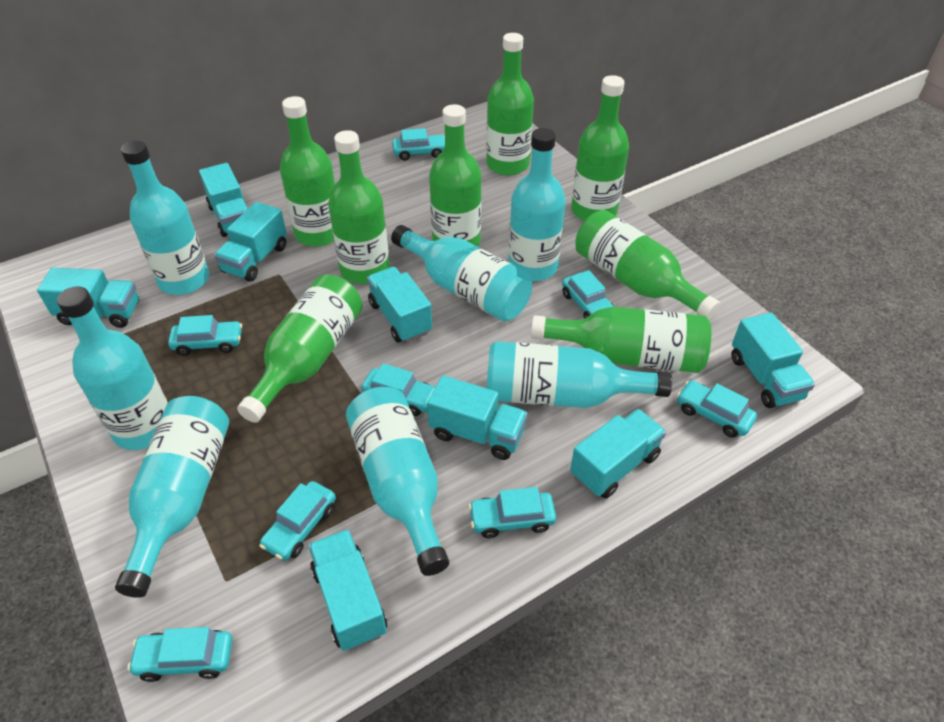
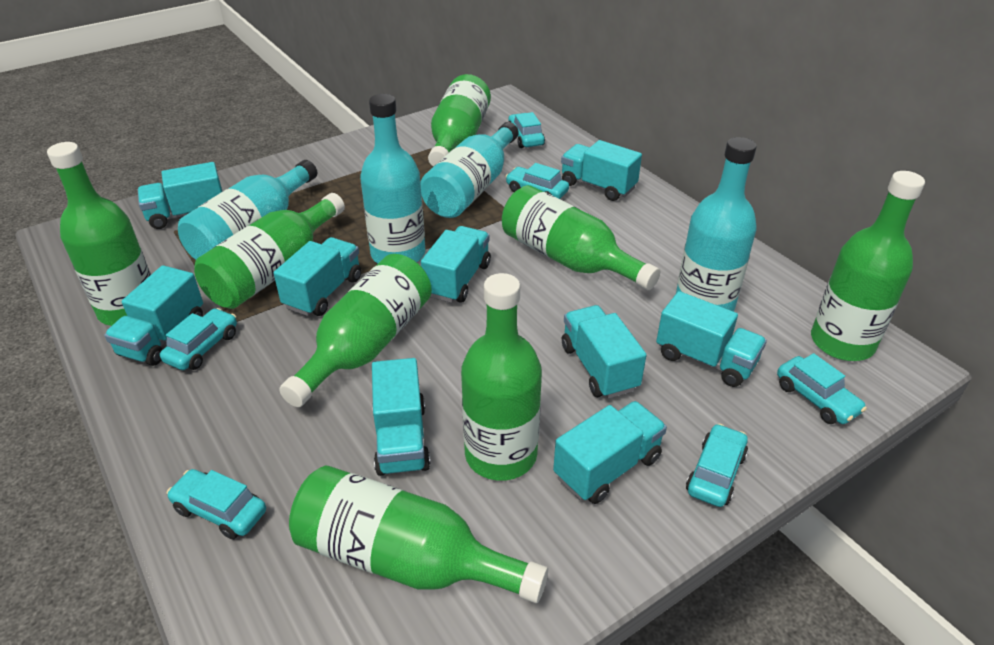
turquoise bottle: 7 -> 4
turquoise car: 8 -> 6
turquoise truck: 8 -> 9

